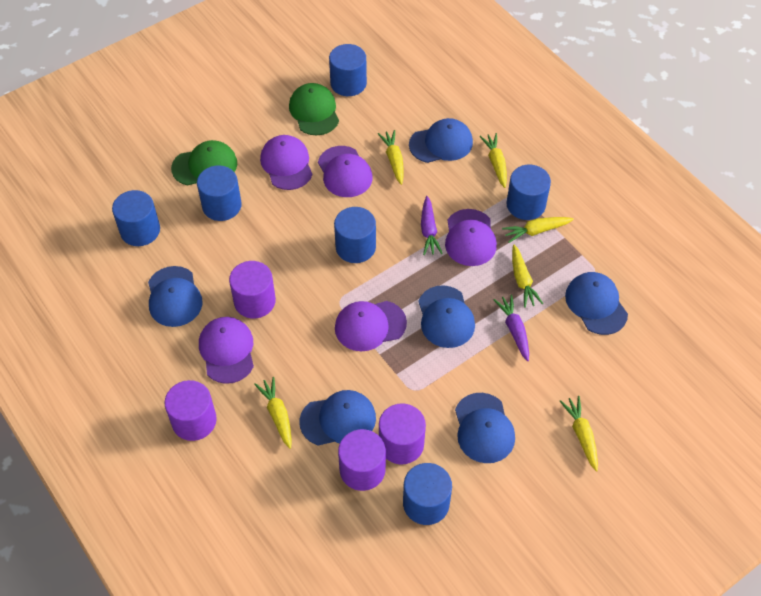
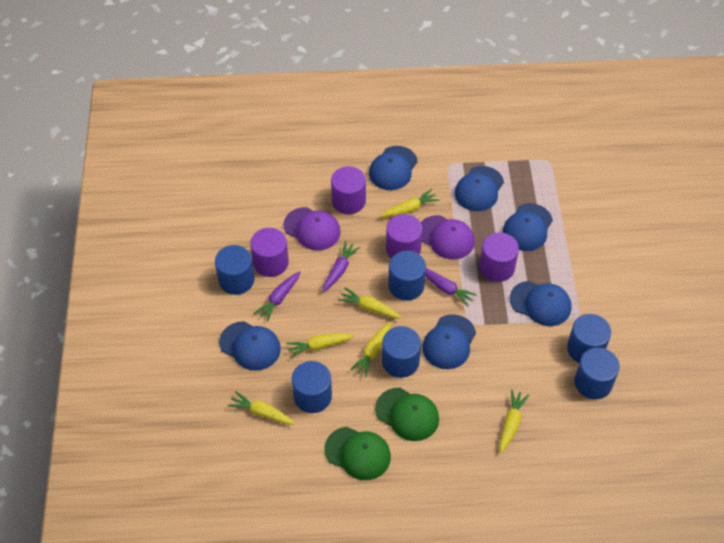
purple cap: 5 -> 2
purple carrot: 2 -> 3

